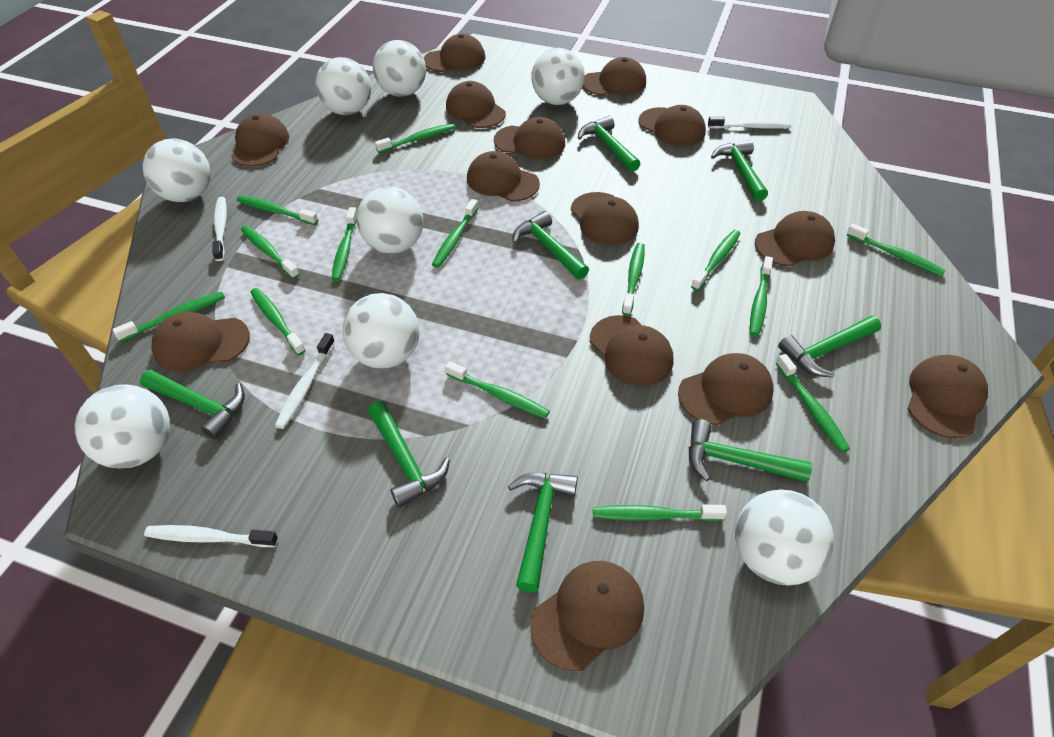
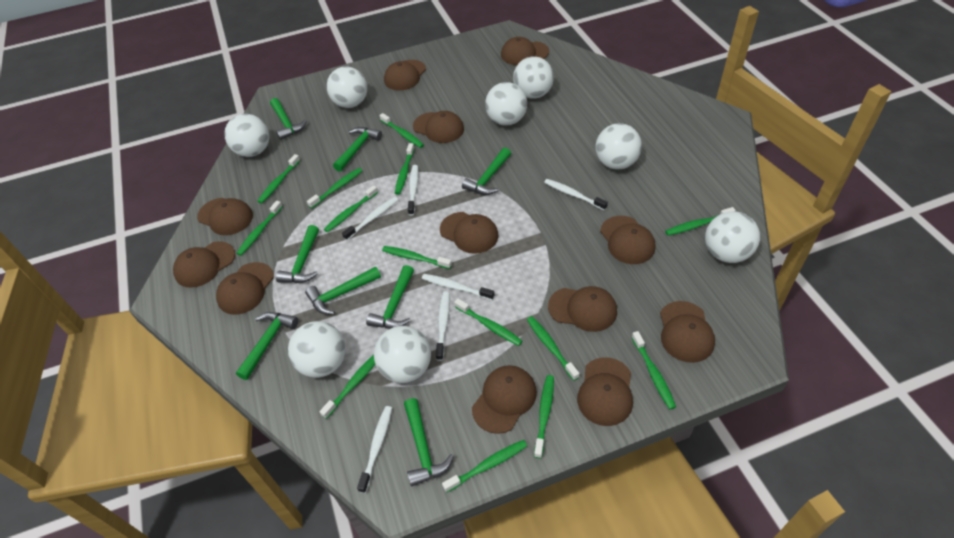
brown cap: 14 -> 12
white toothbrush: 4 -> 6

